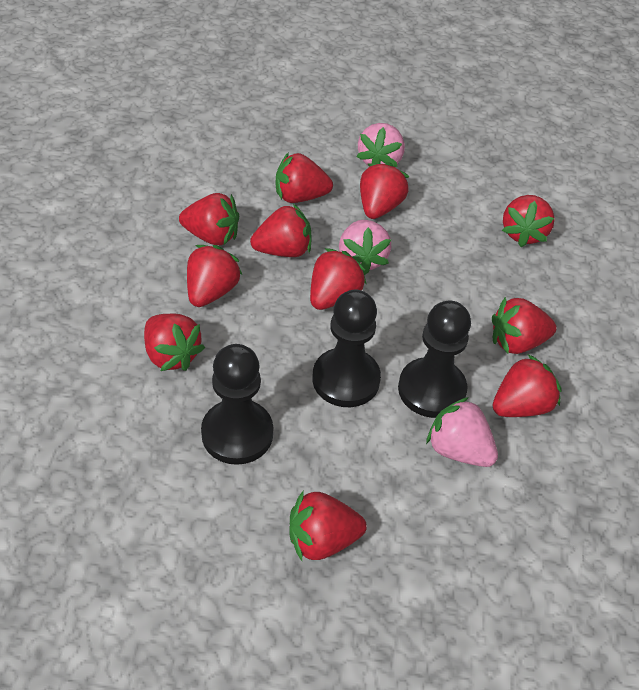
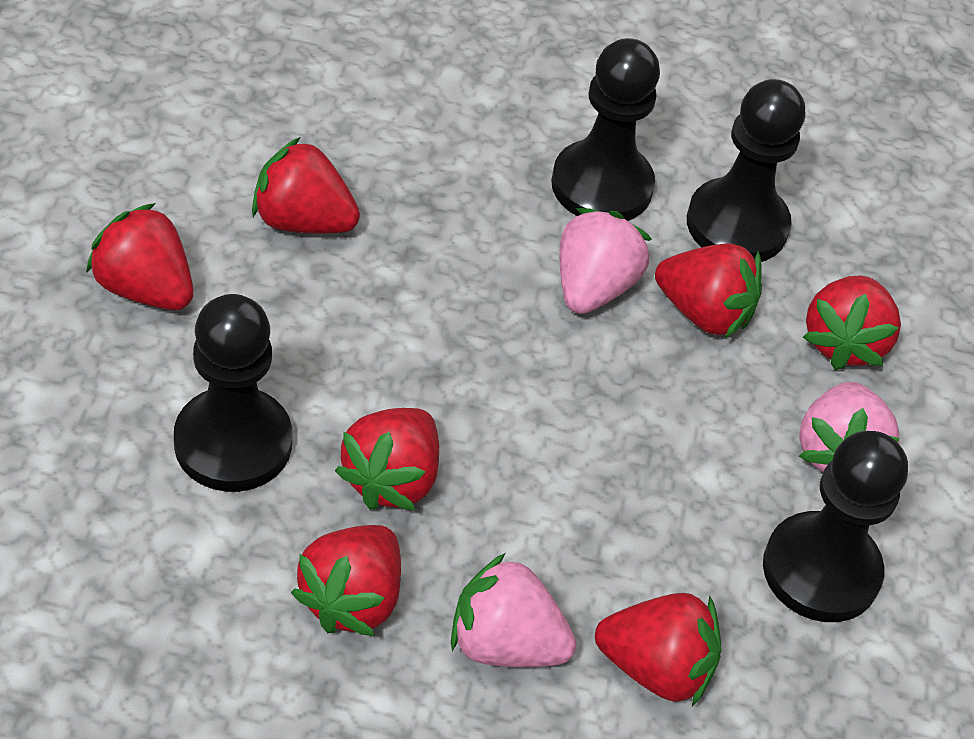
black pawn: 3 -> 4
red strawberry: 11 -> 7

